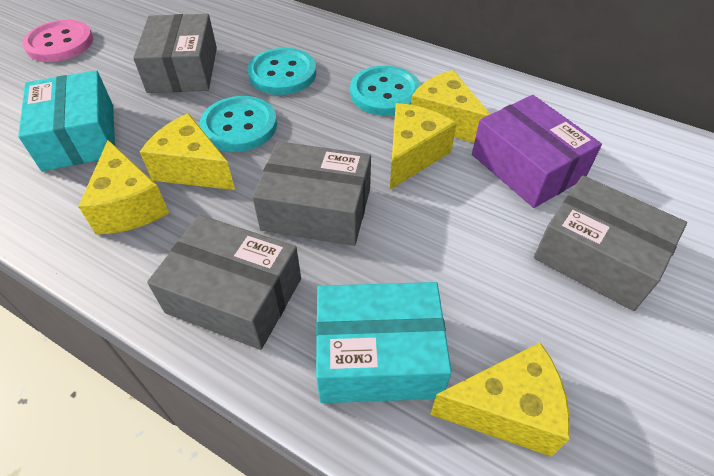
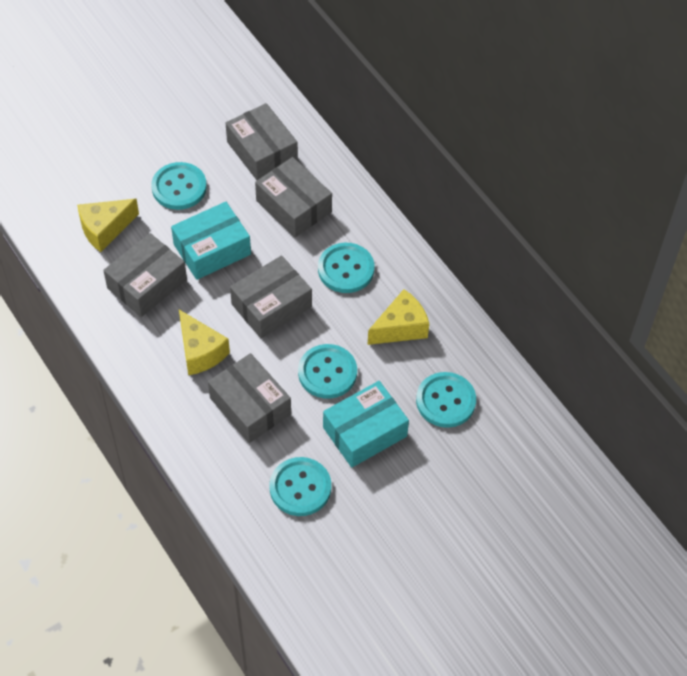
grey box: 4 -> 5
pink button: 1 -> 0
purple box: 1 -> 0
turquoise button: 3 -> 5
yellow cheese: 5 -> 3

